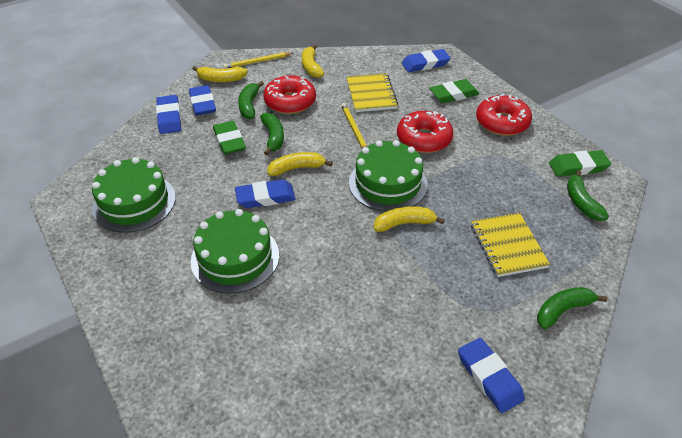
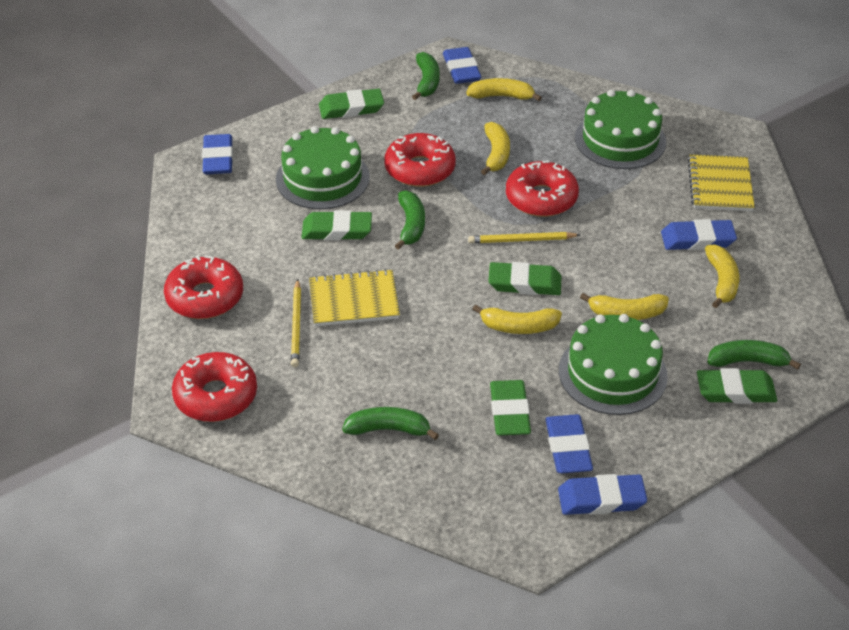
green eraser: 3 -> 5
red donut: 3 -> 4
yellow banana: 4 -> 5

